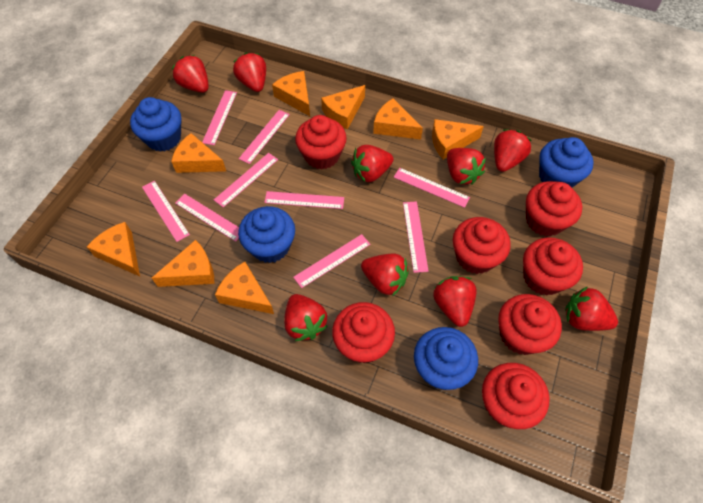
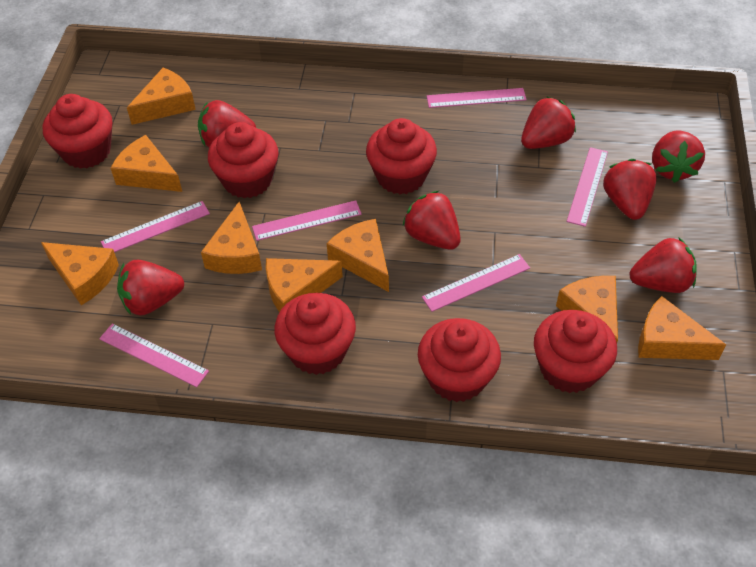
blue cupcake: 4 -> 0
pink ruler: 9 -> 6
red cupcake: 7 -> 6
red strawberry: 9 -> 7

